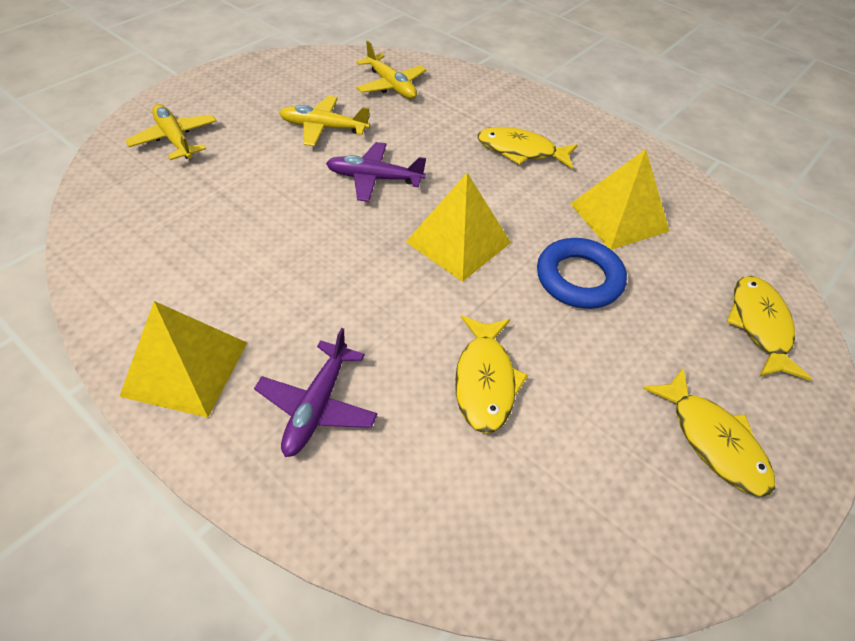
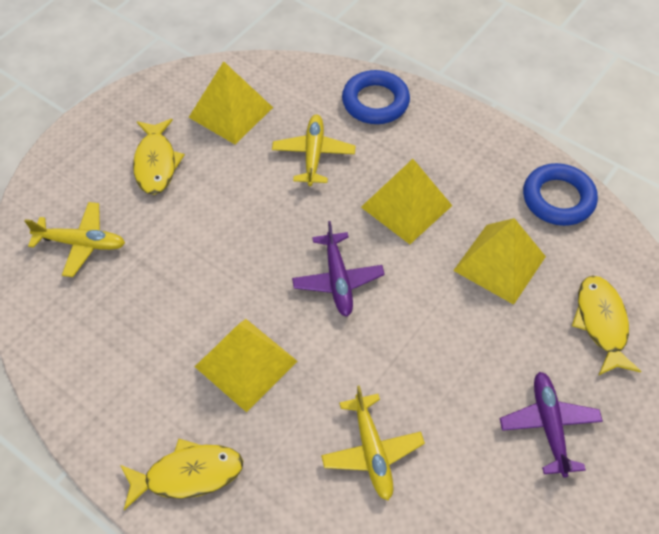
blue ring: 1 -> 2
yellow fish: 4 -> 3
yellow pyramid: 3 -> 4

